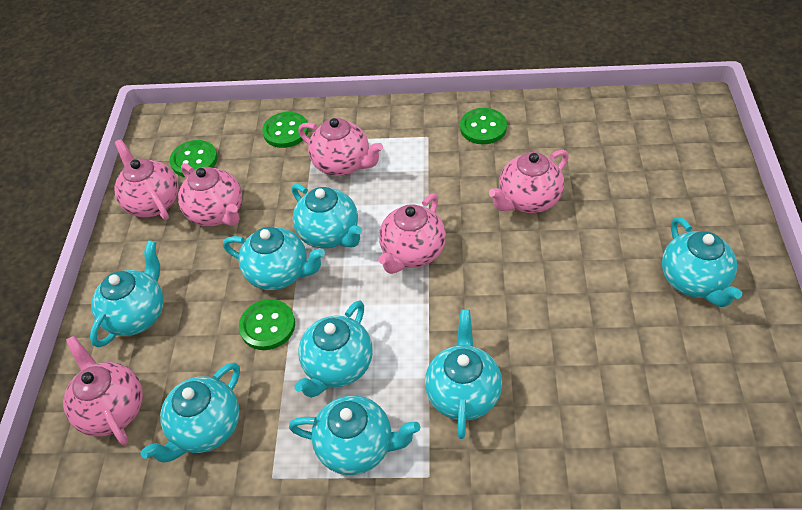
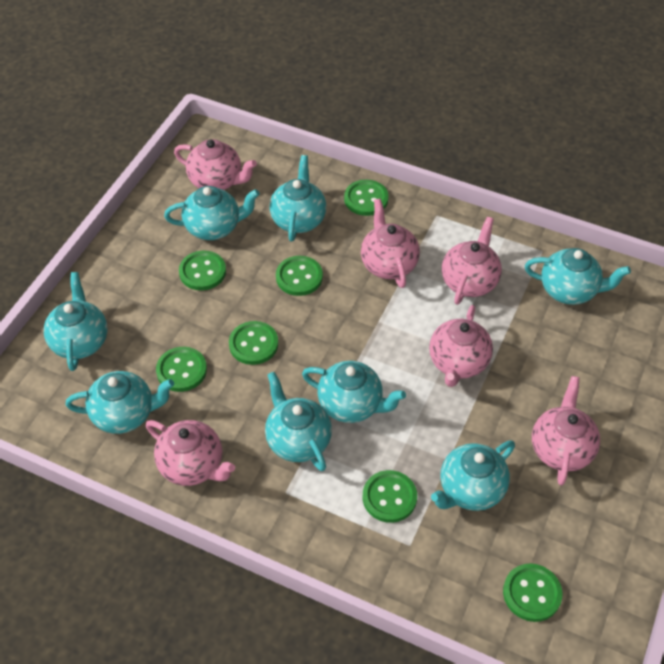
green button: 4 -> 7

